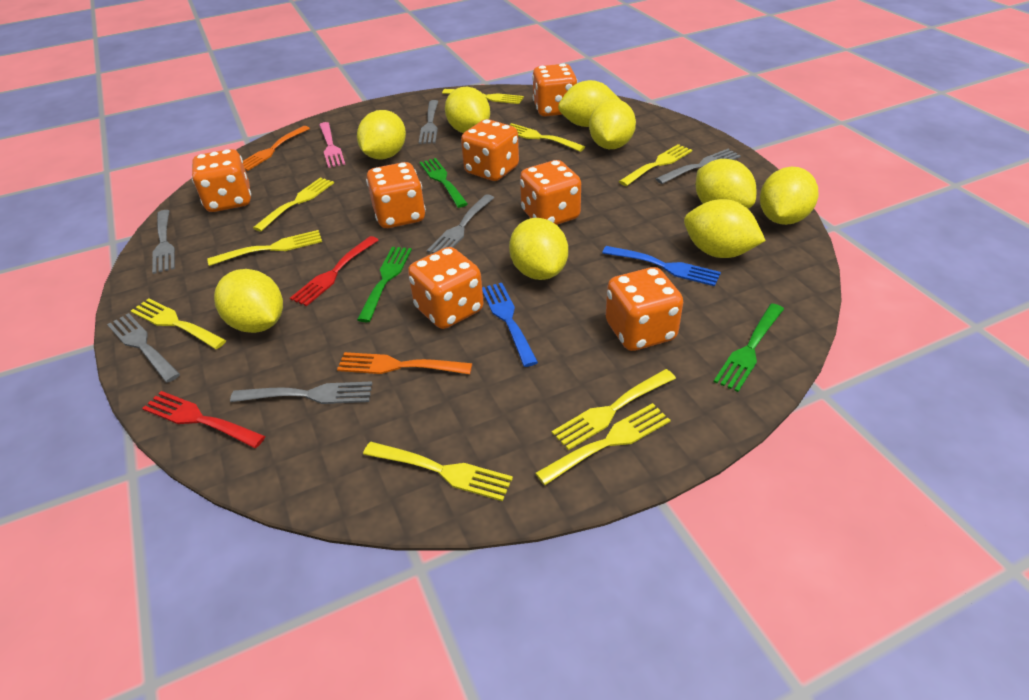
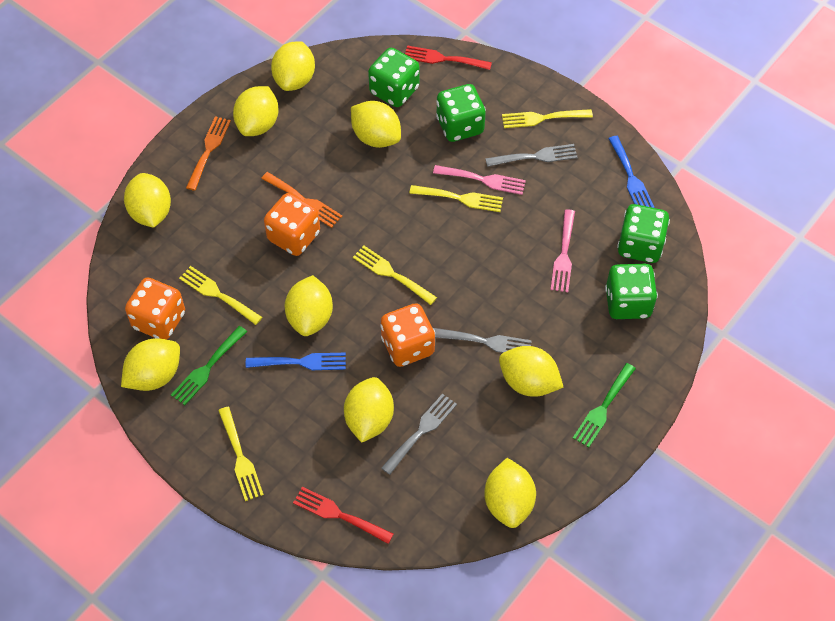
green dice: 0 -> 4
green fork: 3 -> 2
grey fork: 6 -> 3
orange dice: 7 -> 3
pink fork: 1 -> 2
yellow fork: 9 -> 5

